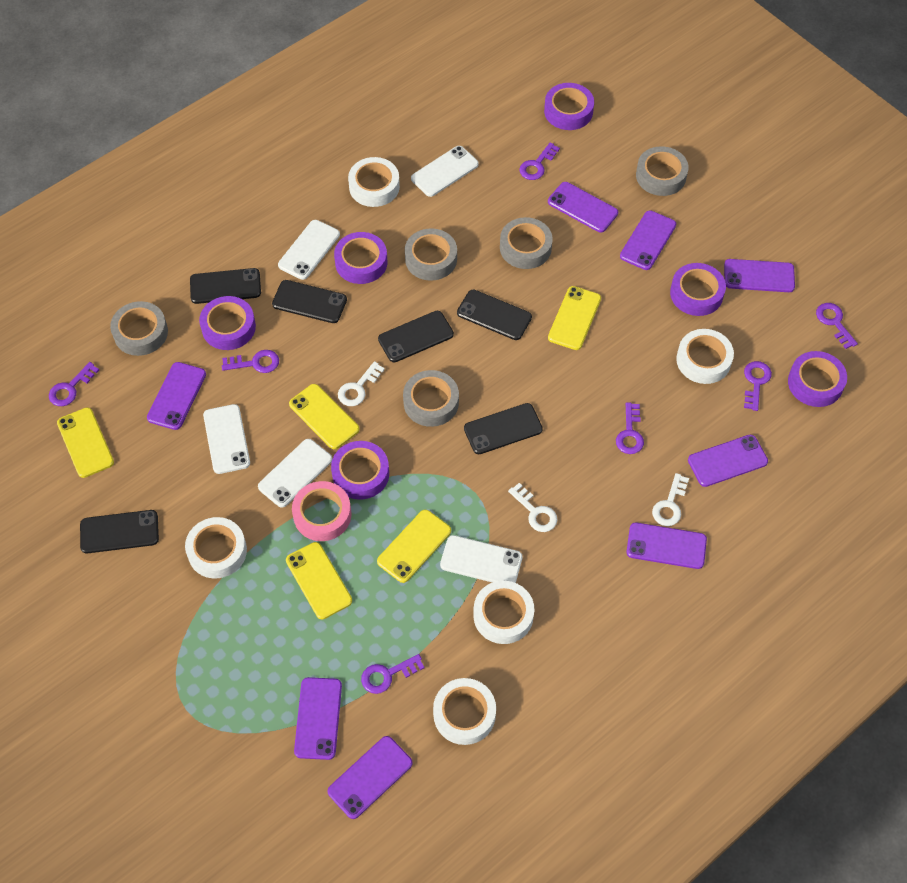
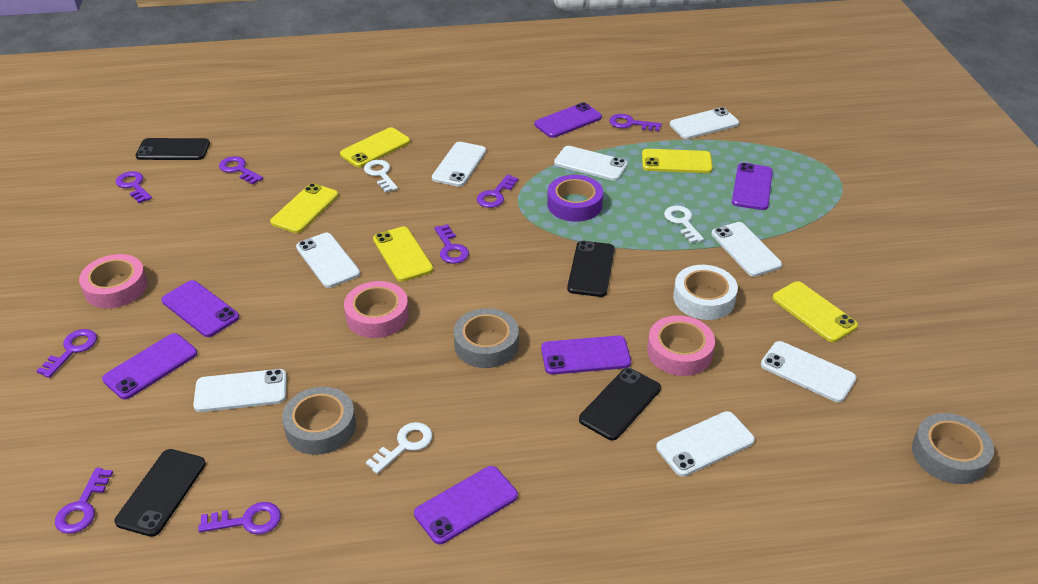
black phone: 6 -> 4
grey tape: 5 -> 3
pink tape: 1 -> 3
purple key: 7 -> 8
purple phone: 8 -> 6
purple tape: 6 -> 1
white phone: 5 -> 8
white tape: 5 -> 1

